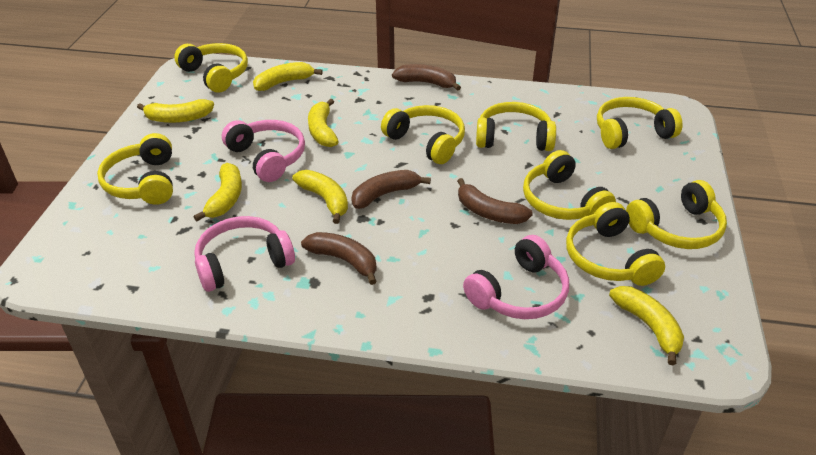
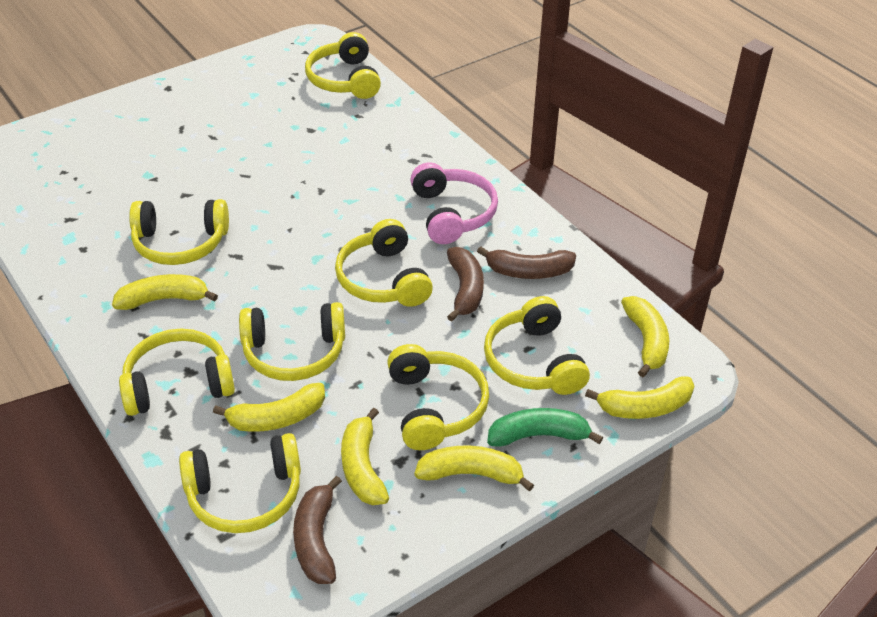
brown banana: 4 -> 3
green banana: 0 -> 1
pink headphones: 3 -> 1

